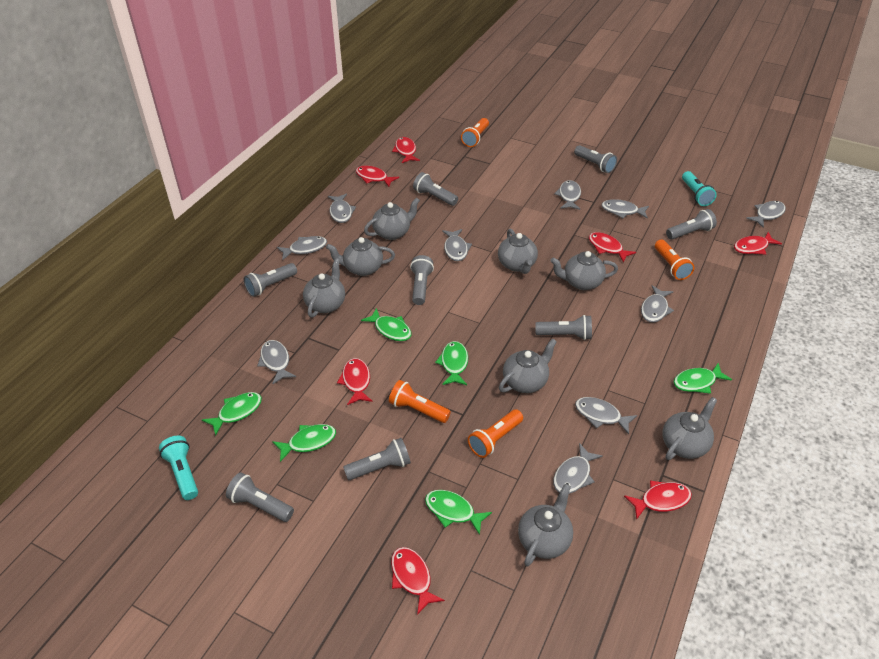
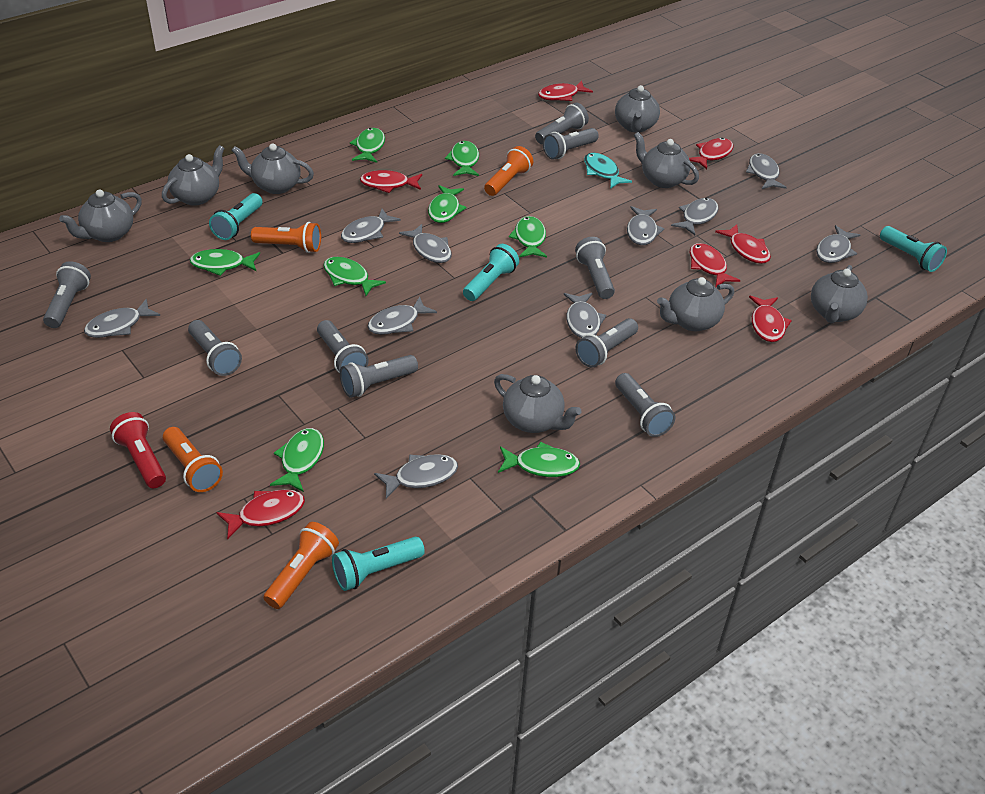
green fish: 6 -> 8
grey flashlight: 8 -> 9
red flashlight: 0 -> 1
turquoise fish: 0 -> 1
turquoise flashlight: 2 -> 4

